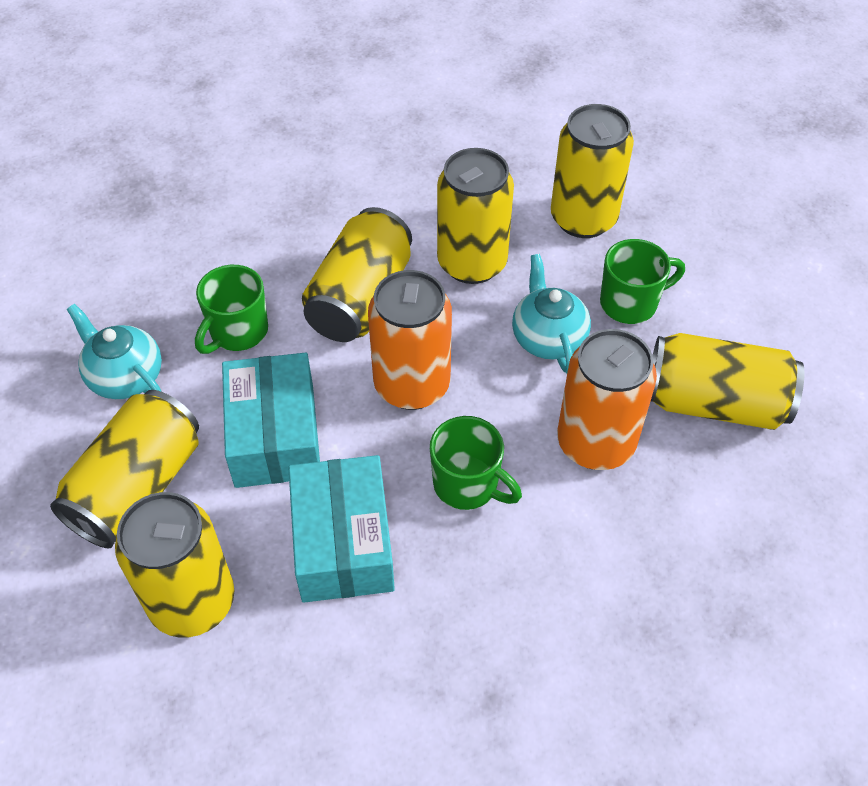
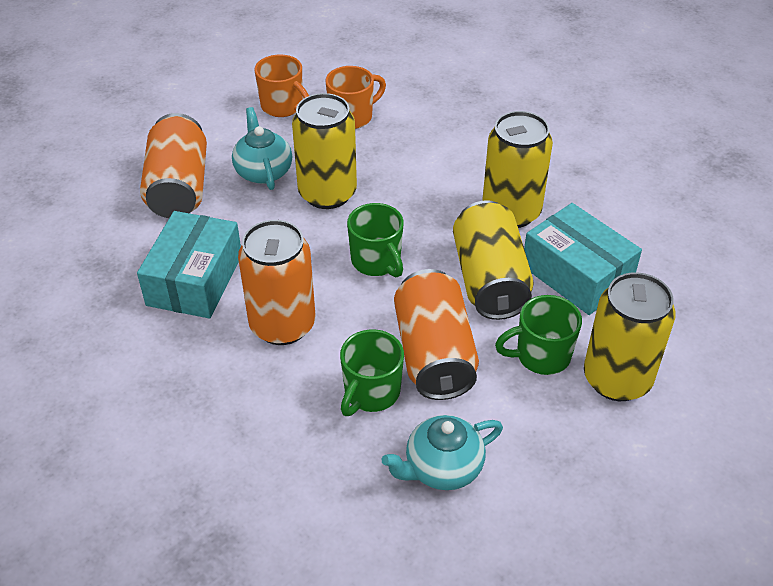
orange can: 2 -> 3
orange mug: 0 -> 2
yellow can: 6 -> 4

